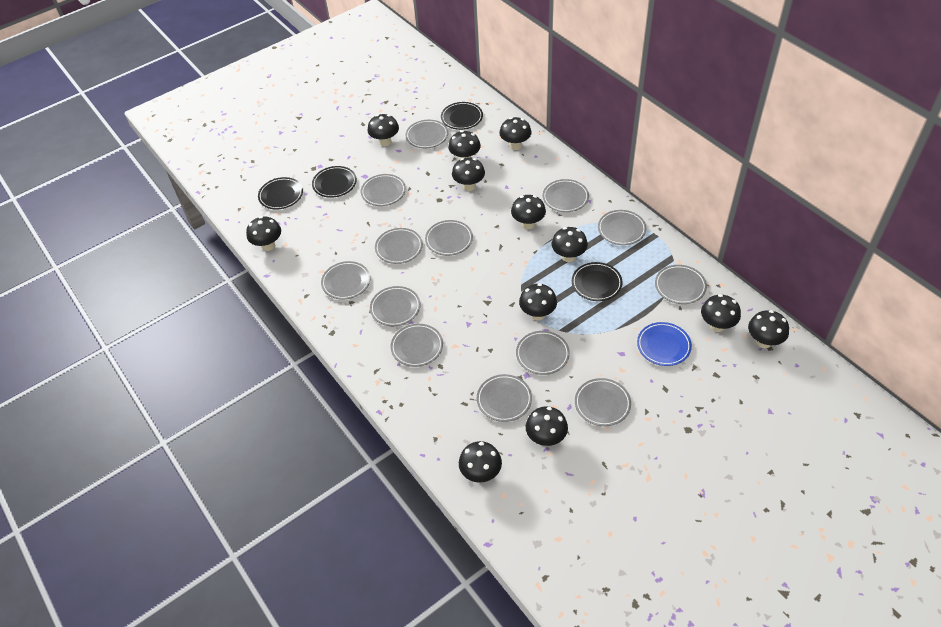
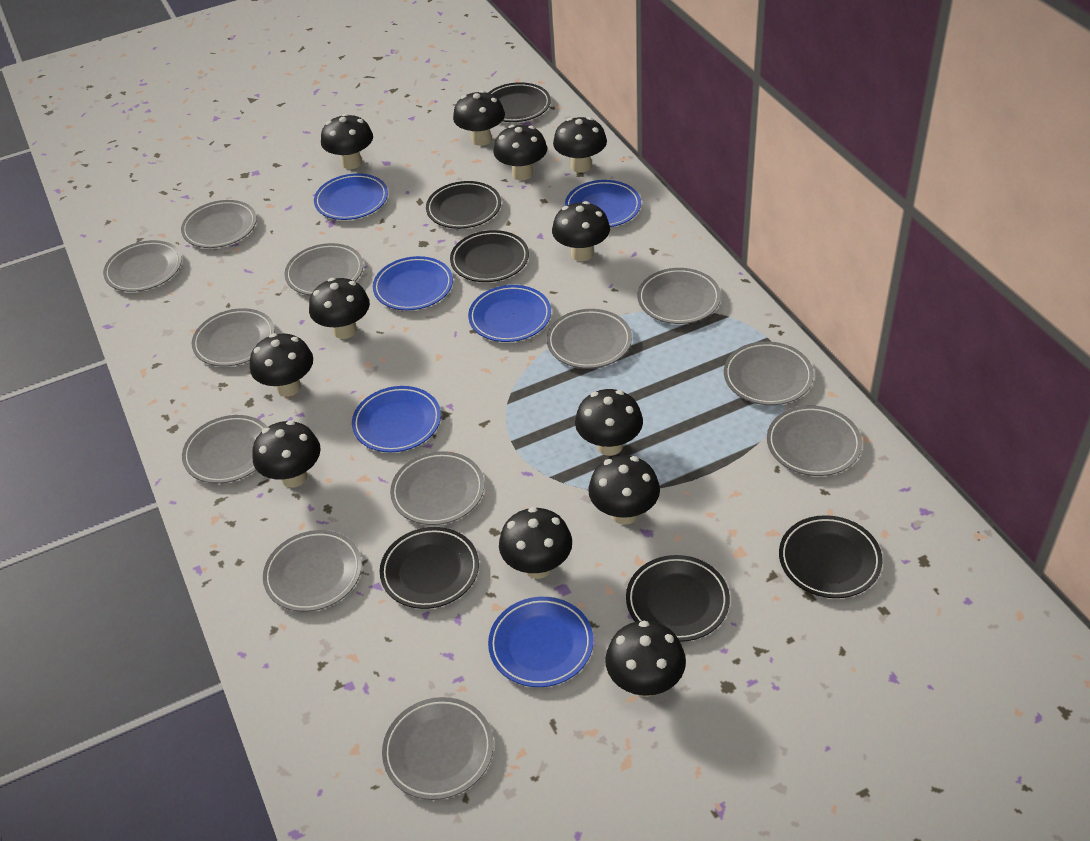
black plate: 4 -> 6
blue plate: 1 -> 6
grey plate: 13 -> 12

